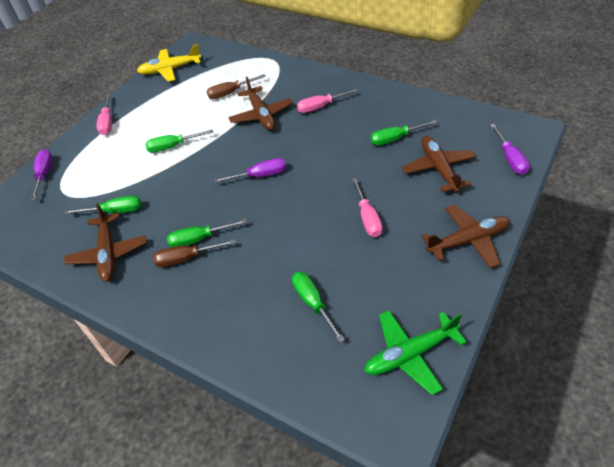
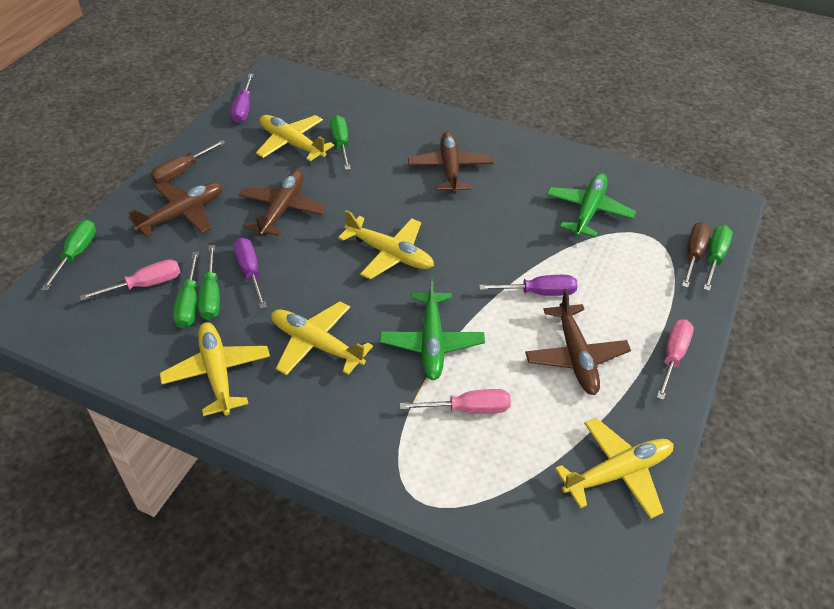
green plane: 1 -> 2
yellow plane: 1 -> 5

